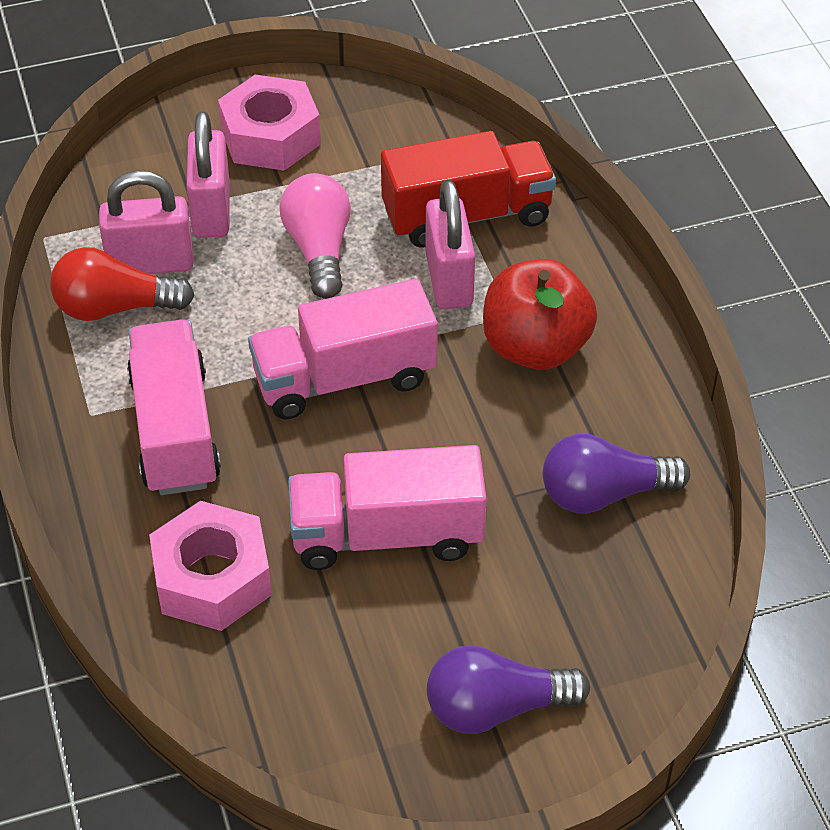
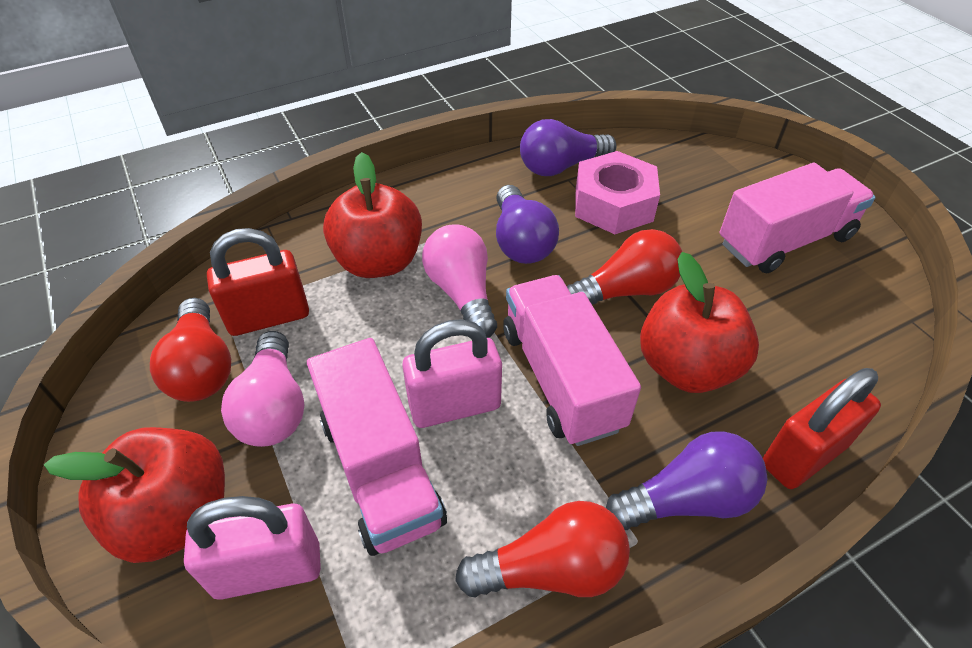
pink light bulb: 1 -> 2
pink nut: 2 -> 1
pink padlock: 3 -> 2
purple light bulb: 2 -> 3
red apple: 1 -> 3
red light bulb: 1 -> 3
red padlock: 0 -> 2
red truck: 1 -> 0

